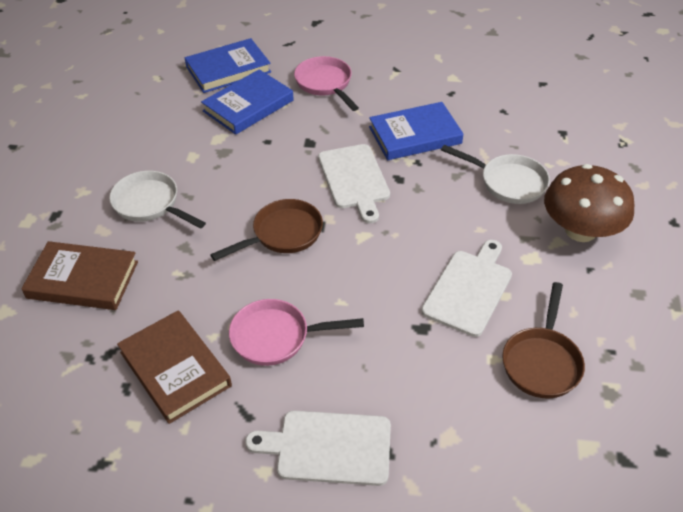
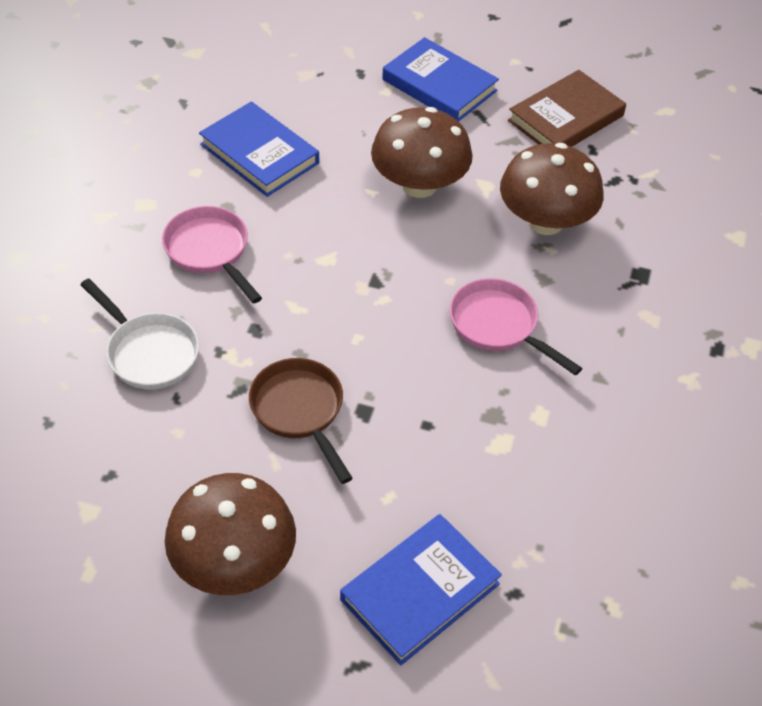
brown book: 2 -> 1
brown mushroom: 1 -> 3
brown pan: 2 -> 1
white cutting board: 3 -> 0
white pan: 2 -> 1

